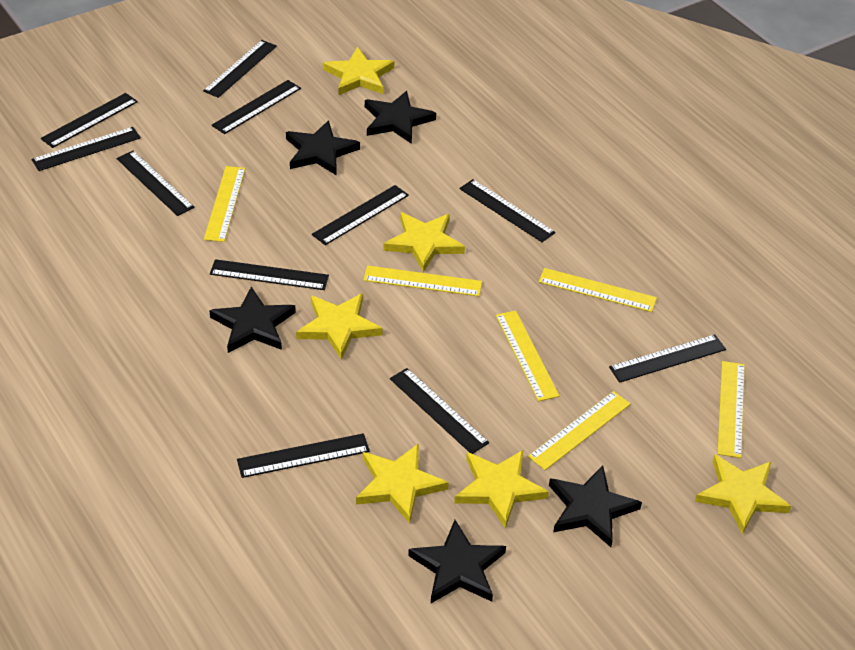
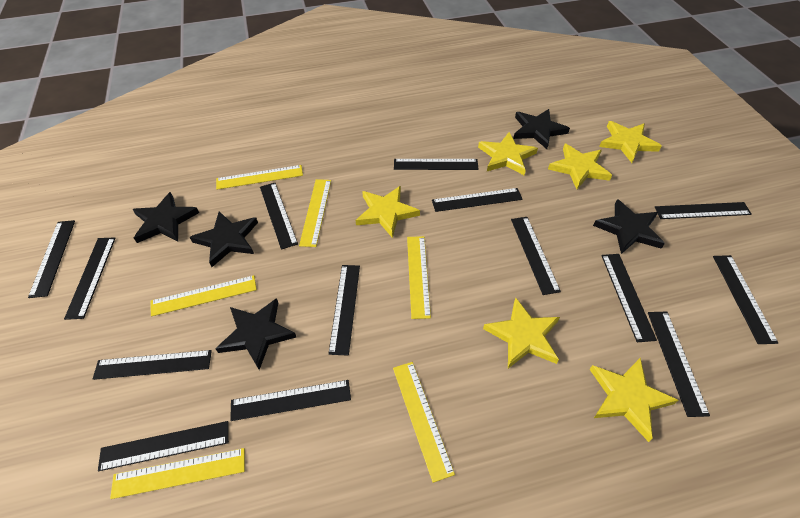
black ruler: 11 -> 14

